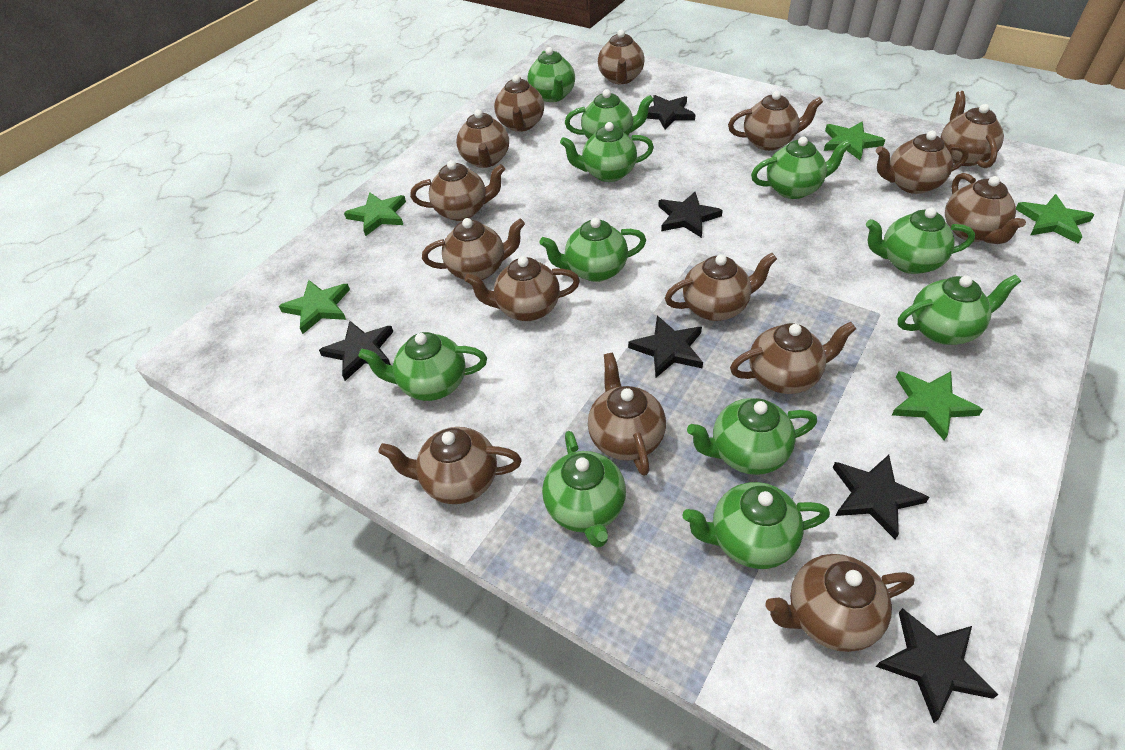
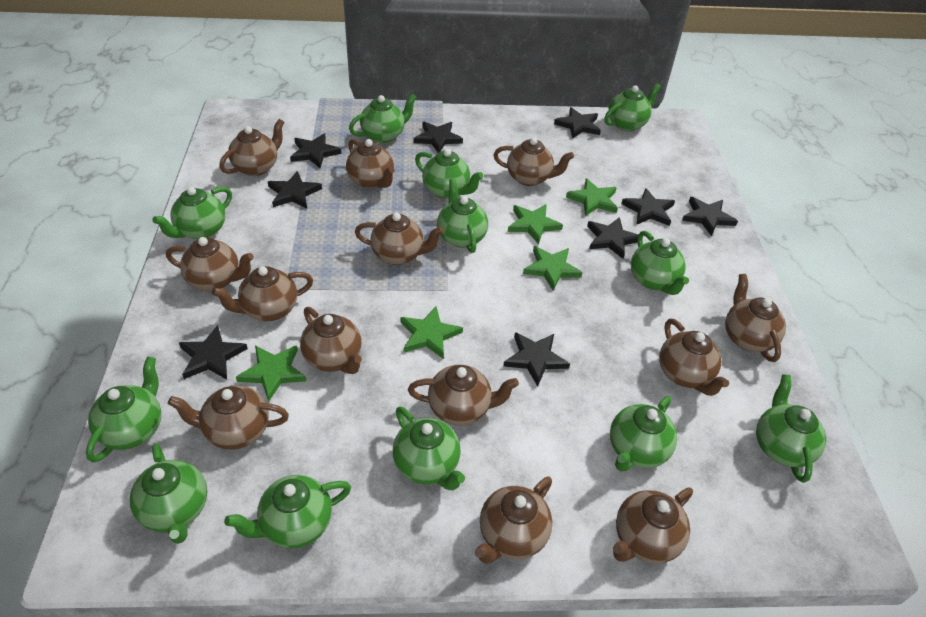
black star: 6 -> 9
brown teapot: 15 -> 13
green teapot: 11 -> 12

